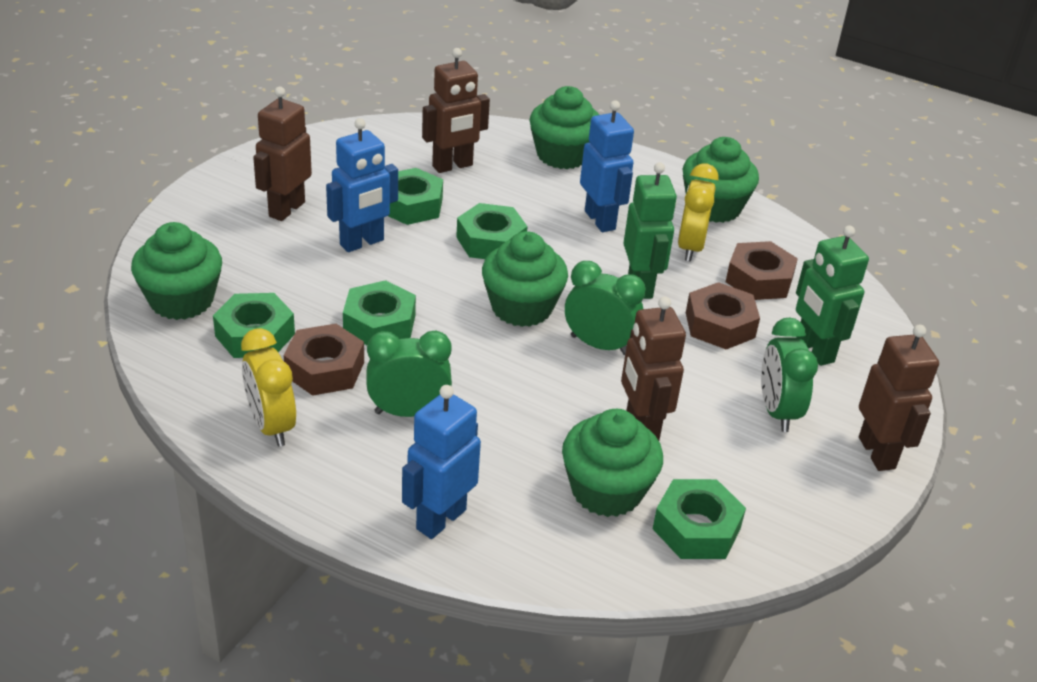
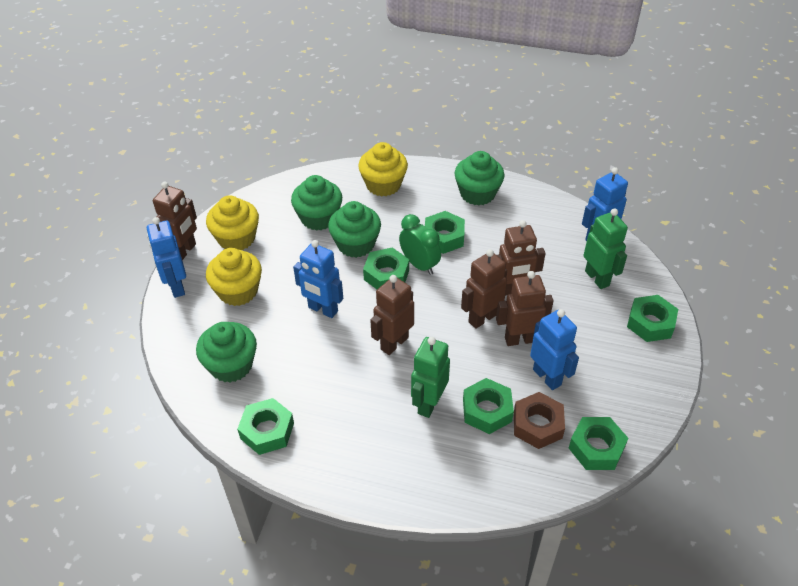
blue robot: 3 -> 4
brown nut: 3 -> 1
brown robot: 4 -> 5
green clock: 3 -> 1
green cupcake: 5 -> 4
green nut: 5 -> 6
yellow clock: 2 -> 0
yellow cupcake: 0 -> 3

